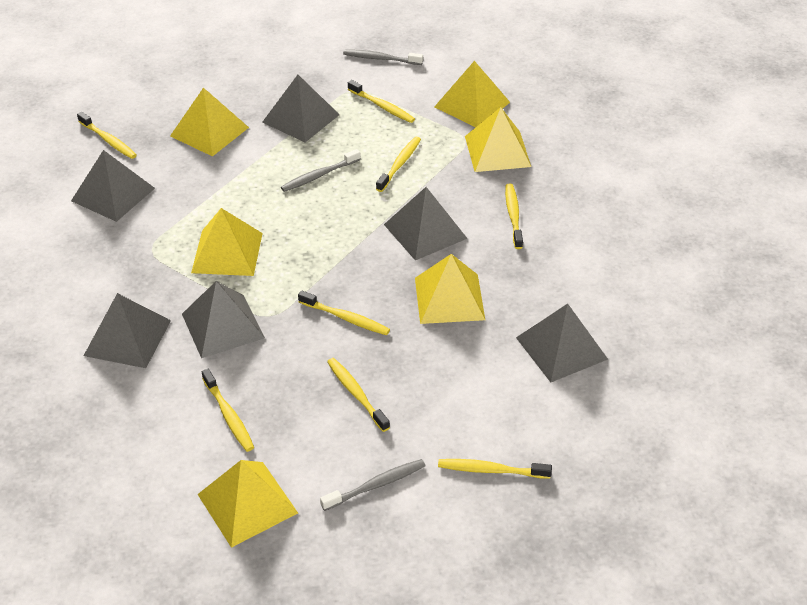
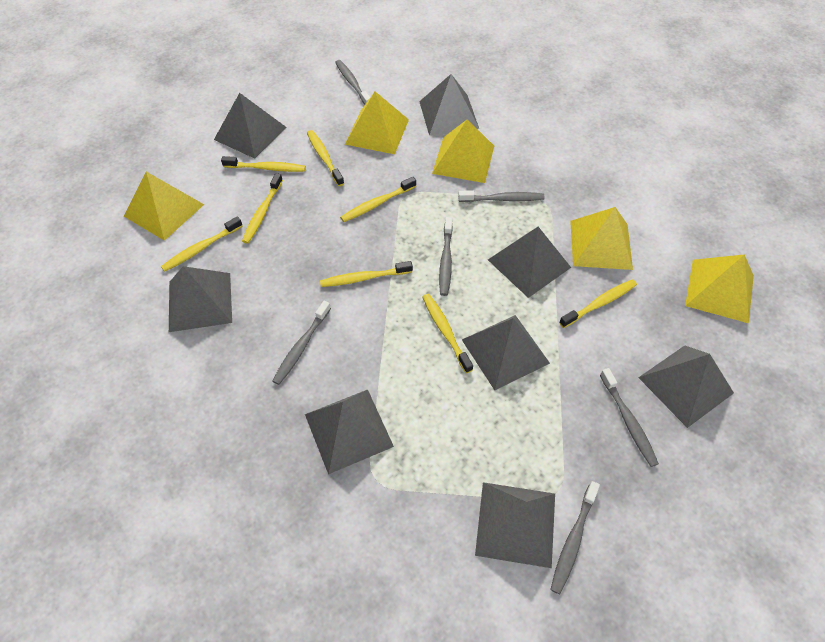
grey pyramid: 6 -> 8
grey toothbrush: 3 -> 6
yellow pyramid: 6 -> 5

